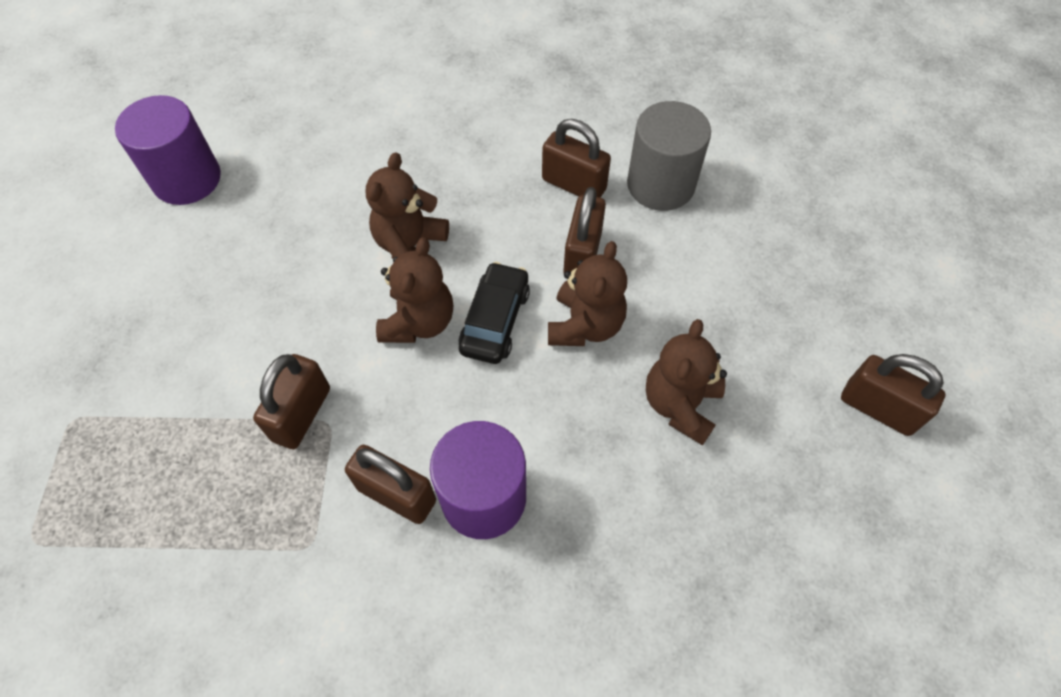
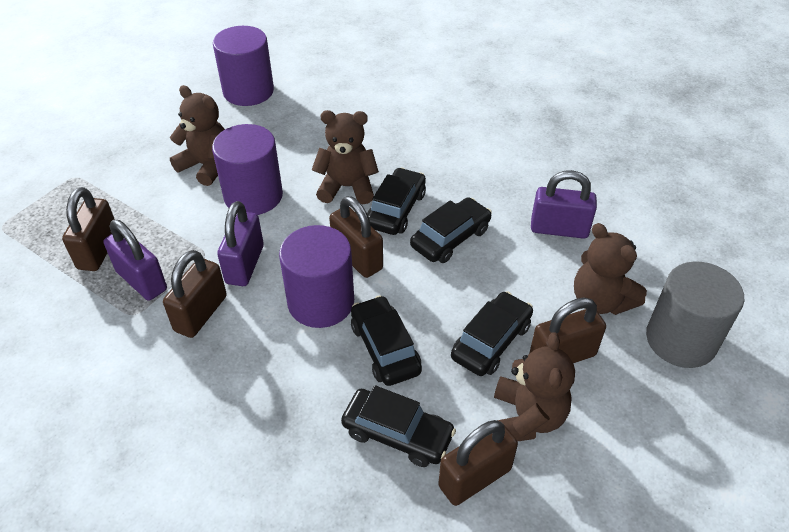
black car: 1 -> 5
purple cylinder: 2 -> 3
purple padlock: 0 -> 3

